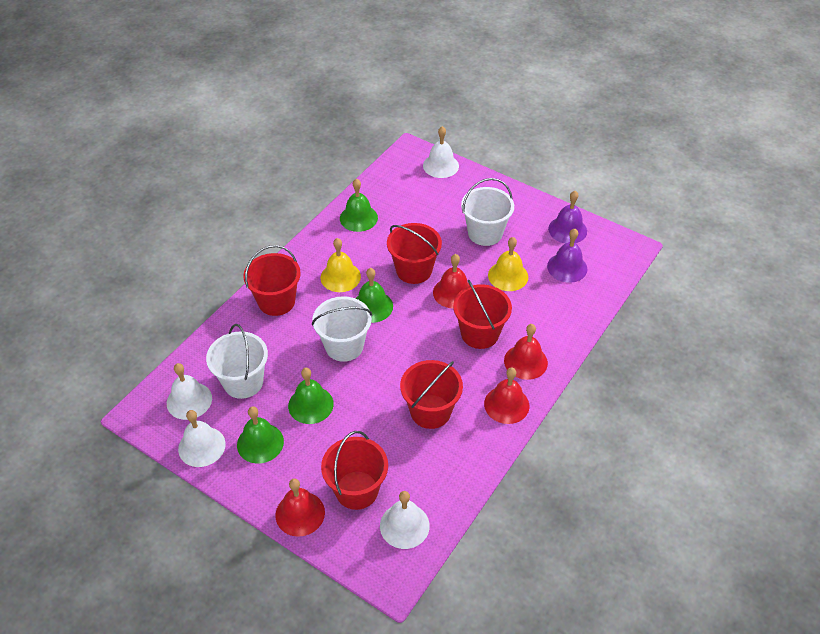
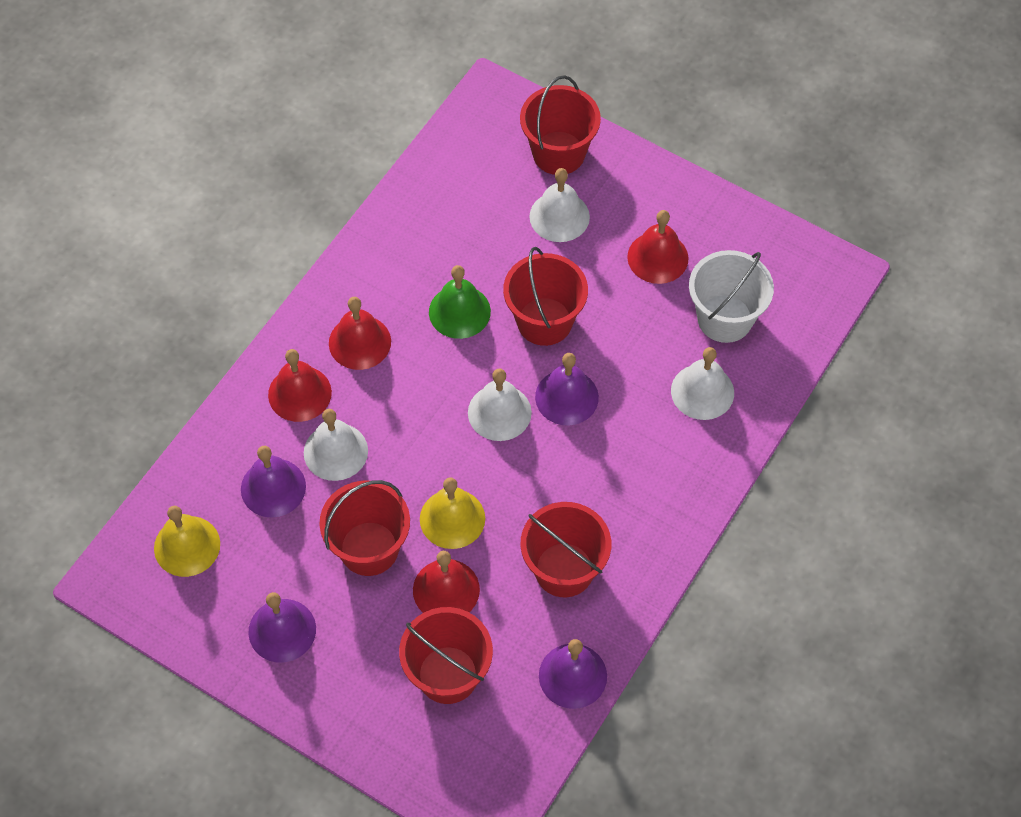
green bell: 4 -> 1
purple bell: 2 -> 4
white bucket: 3 -> 1

